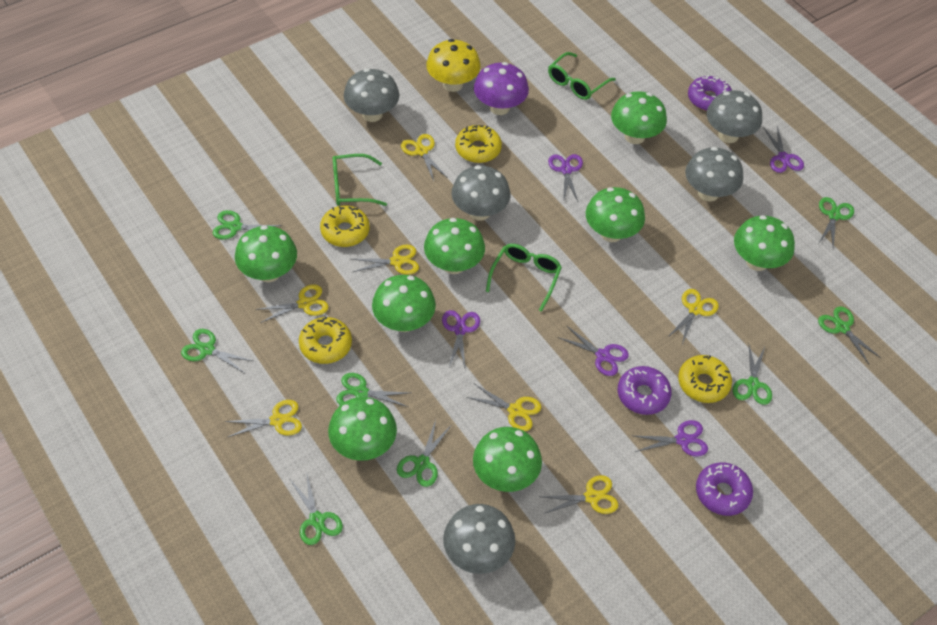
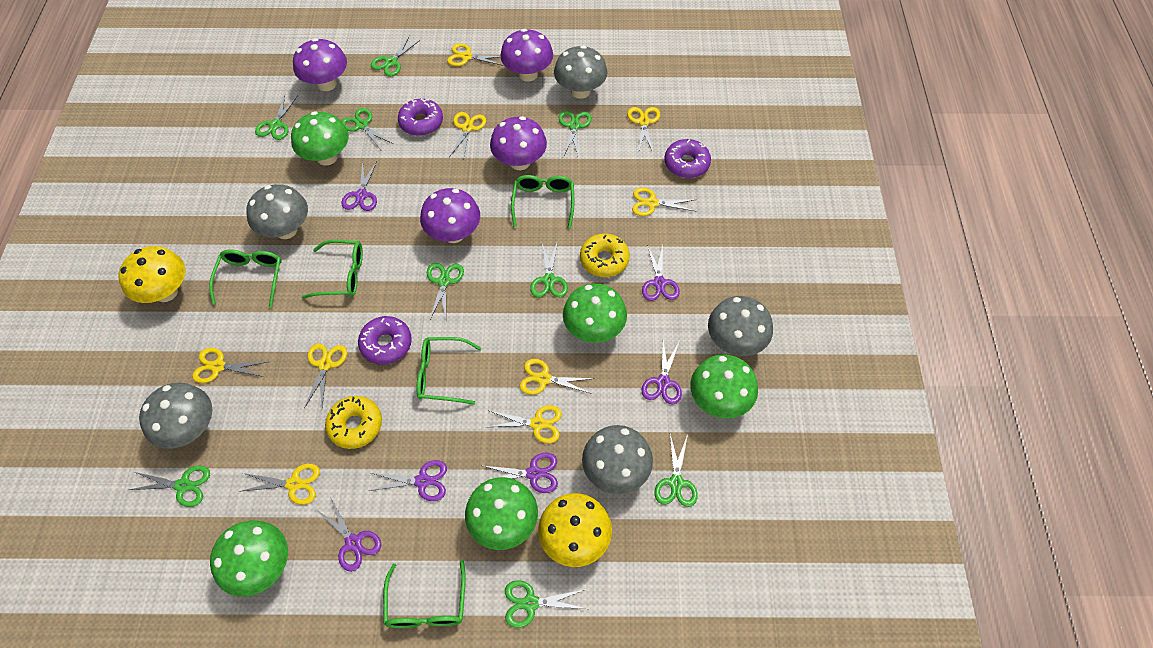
green glasses: 3 -> 5
green mushroom: 8 -> 5
green scissors: 8 -> 9
purple mushroom: 1 -> 4
purple scissors: 5 -> 6
yellow donut: 4 -> 2
yellow mushroom: 1 -> 2
yellow scissors: 7 -> 9

